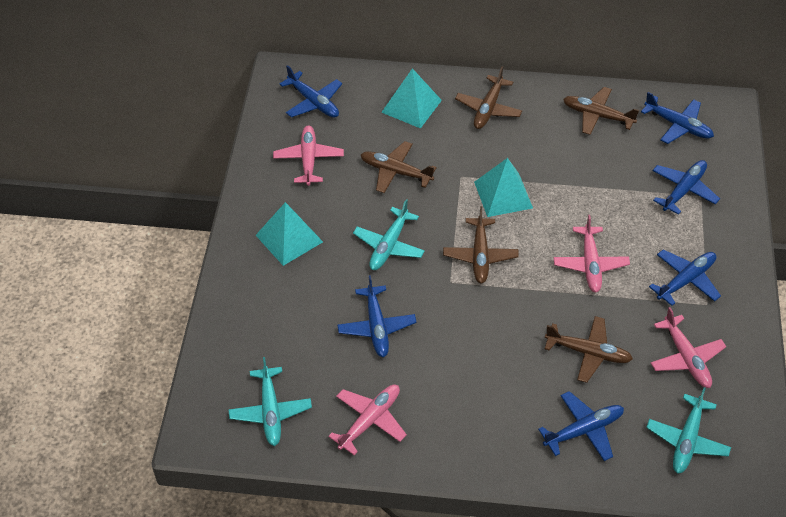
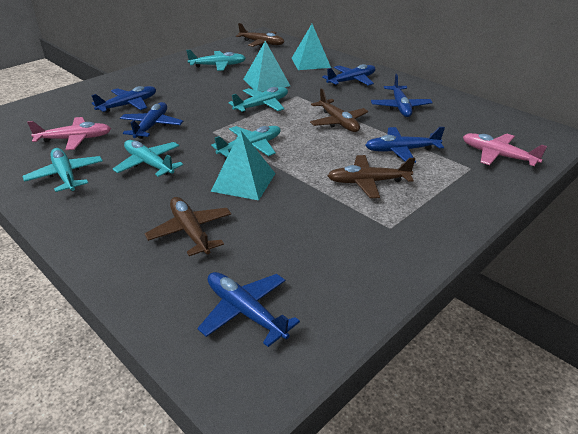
brown plane: 5 -> 4
pink plane: 4 -> 2
turquoise plane: 3 -> 5

